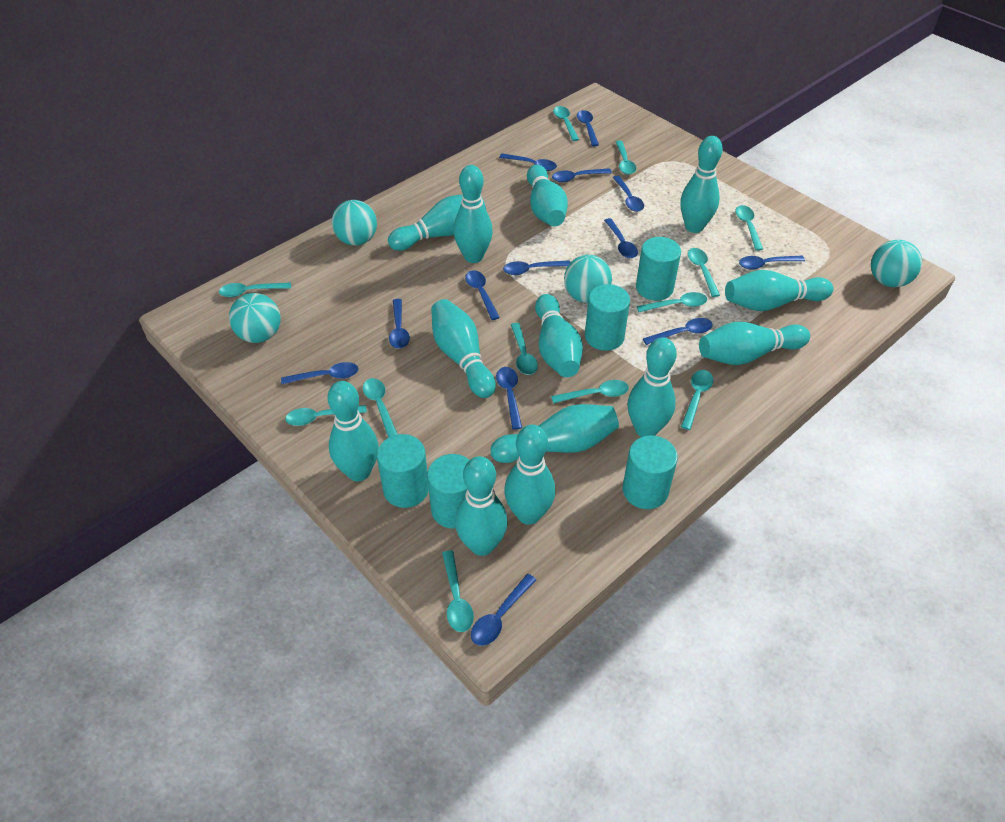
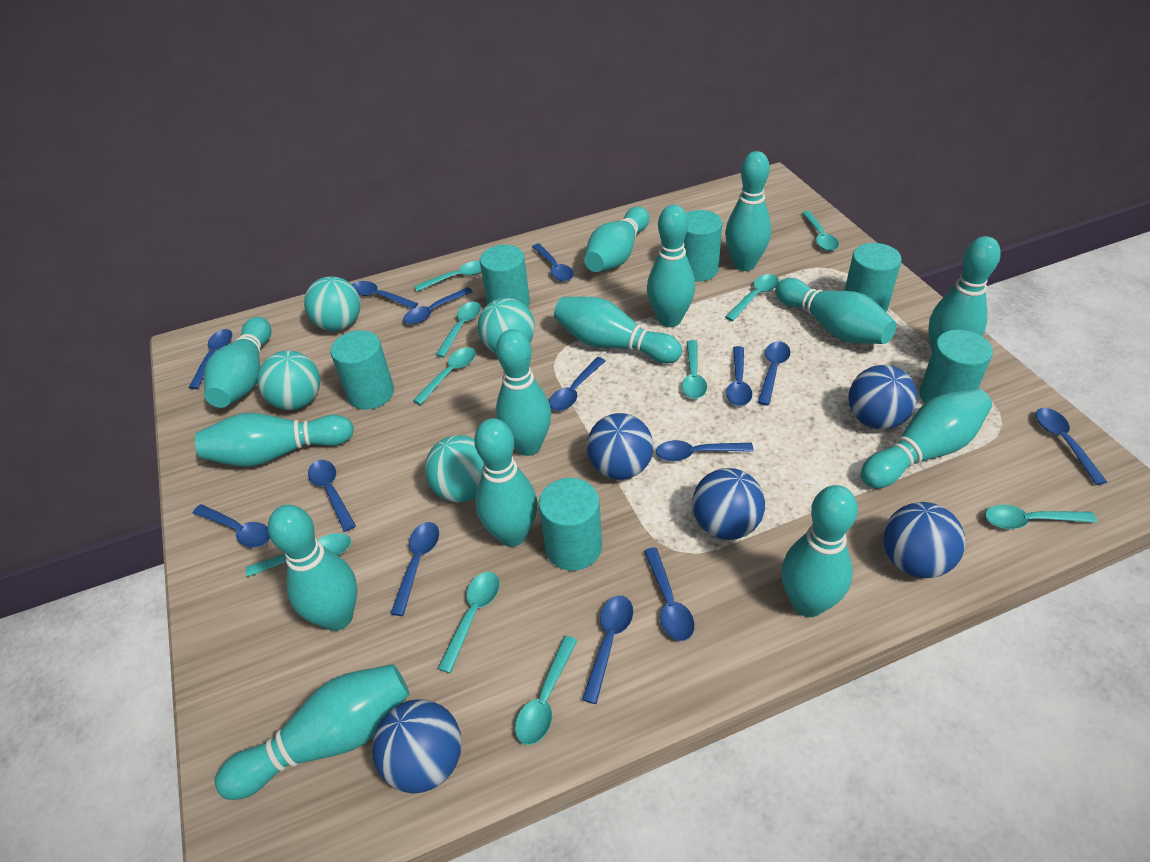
blue ball: 0 -> 5
blue spoon: 13 -> 14
turquoise bowling pin: 13 -> 14
turquoise cylinder: 5 -> 6
turquoise spoon: 12 -> 10

